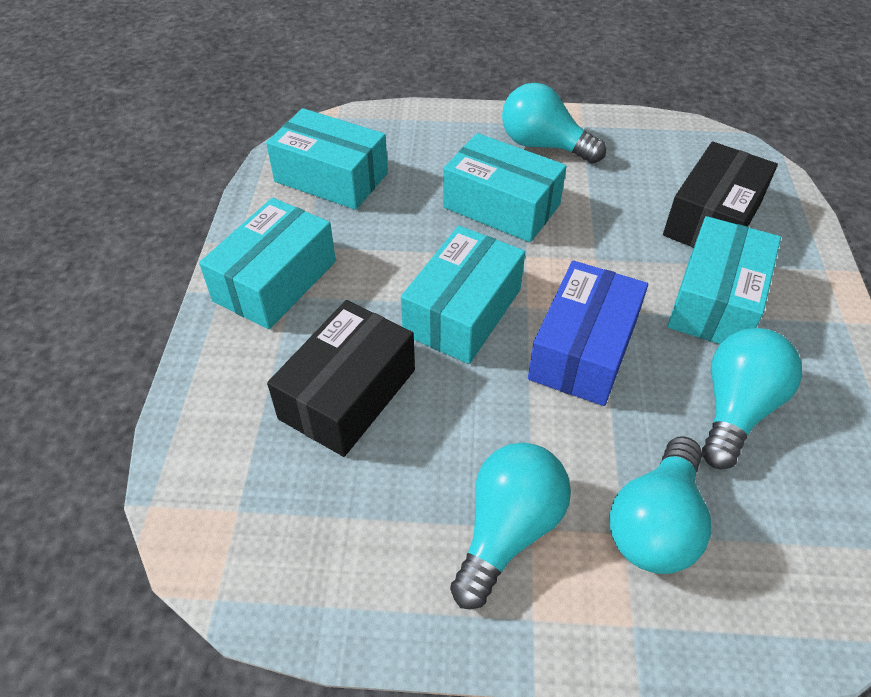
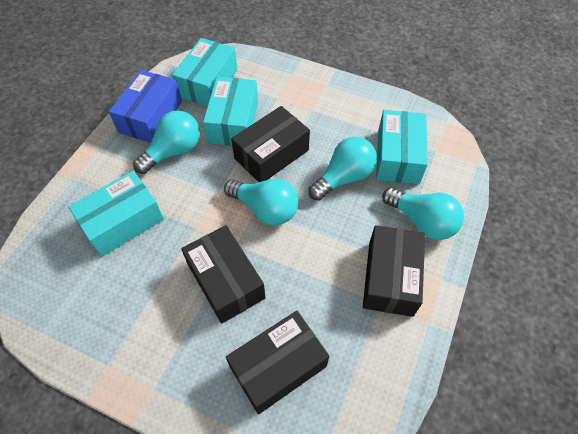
black box: 2 -> 4
turquoise box: 5 -> 4

